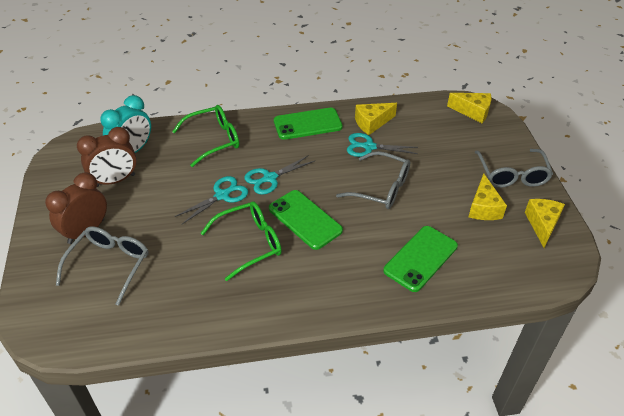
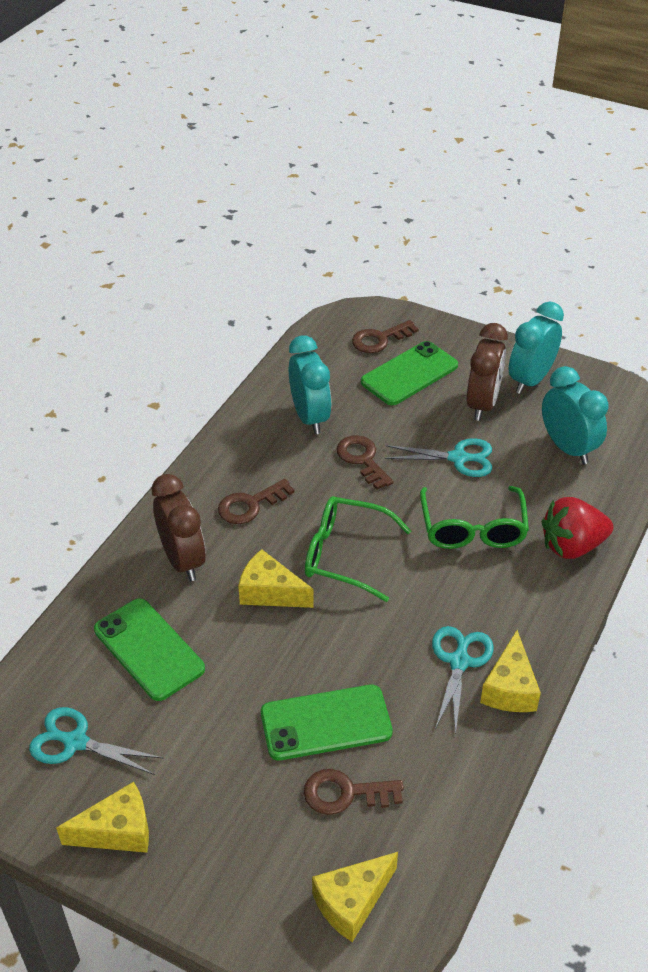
brown key: 0 -> 4
grey glasses: 3 -> 0
red strawberry: 0 -> 1
turquoise clock: 1 -> 3

